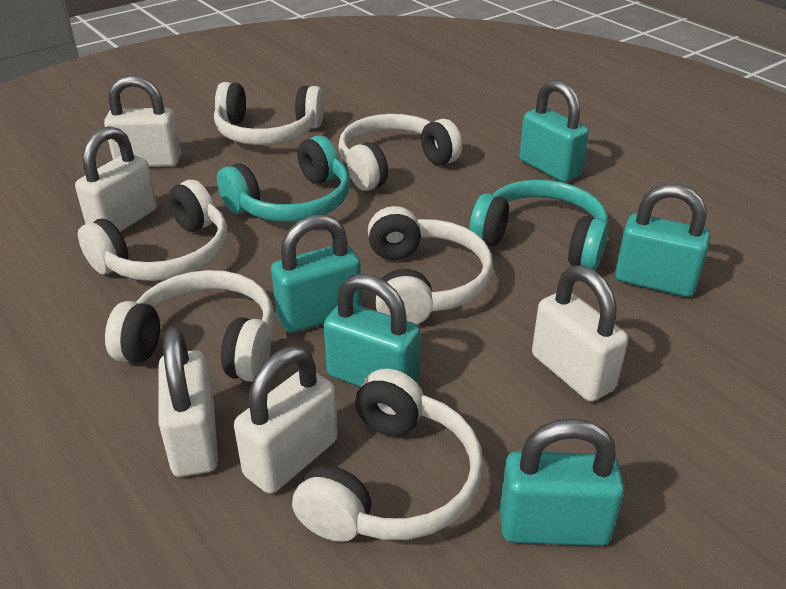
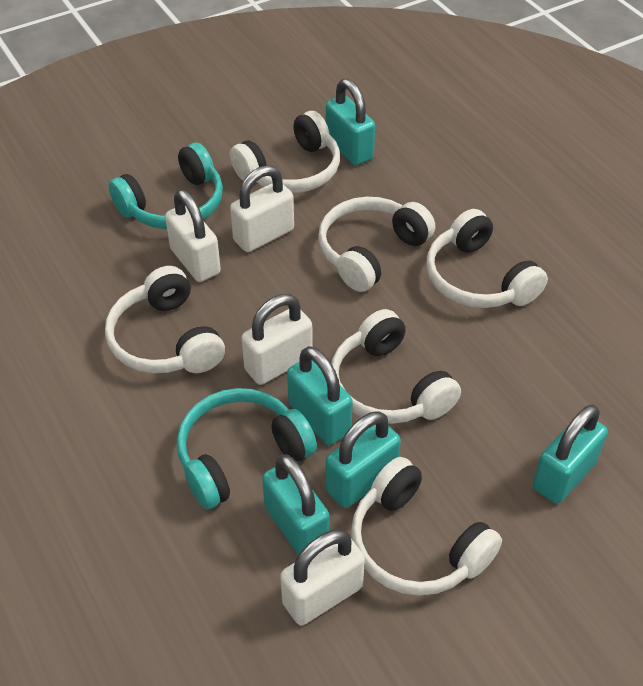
white padlock: 5 -> 4

